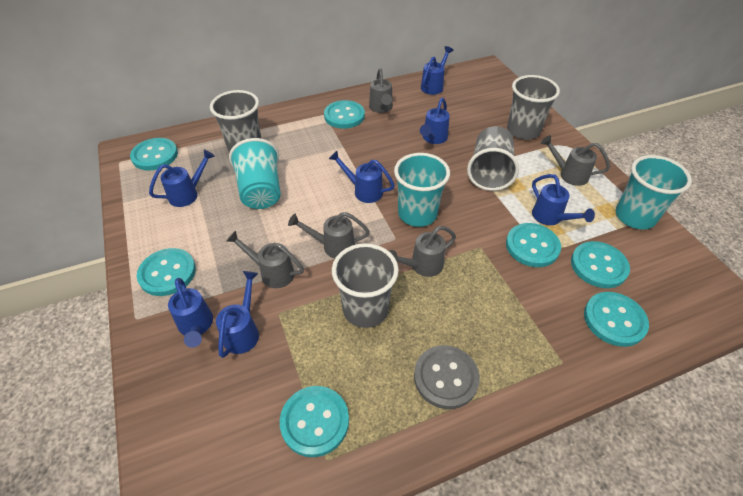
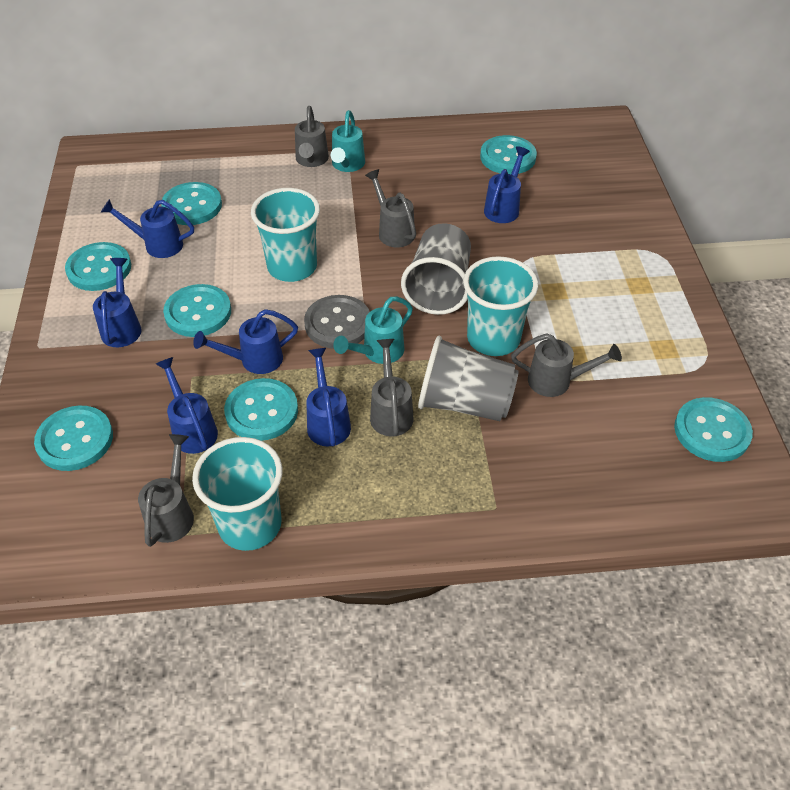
blue watering can: 7 -> 6
grey cup: 4 -> 2
turquoise watering can: 0 -> 2

